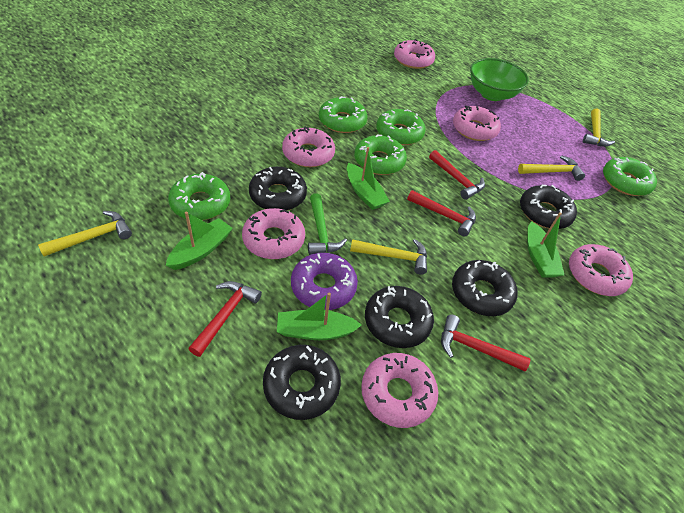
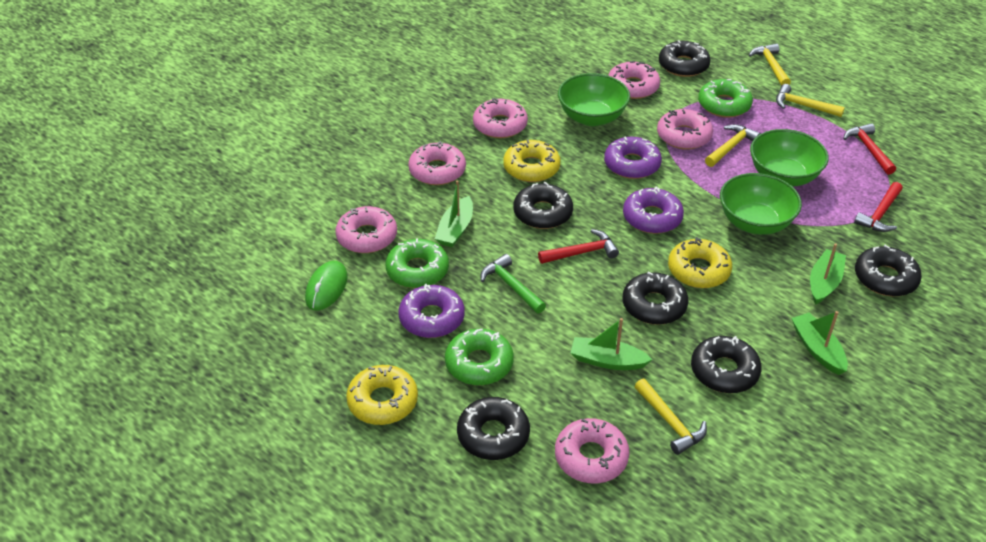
black donut: 5 -> 6
green bowl: 1 -> 3
green donut: 5 -> 3
green mouse: 0 -> 1
purple donut: 1 -> 3
red hammer: 4 -> 3
yellow donut: 0 -> 3

